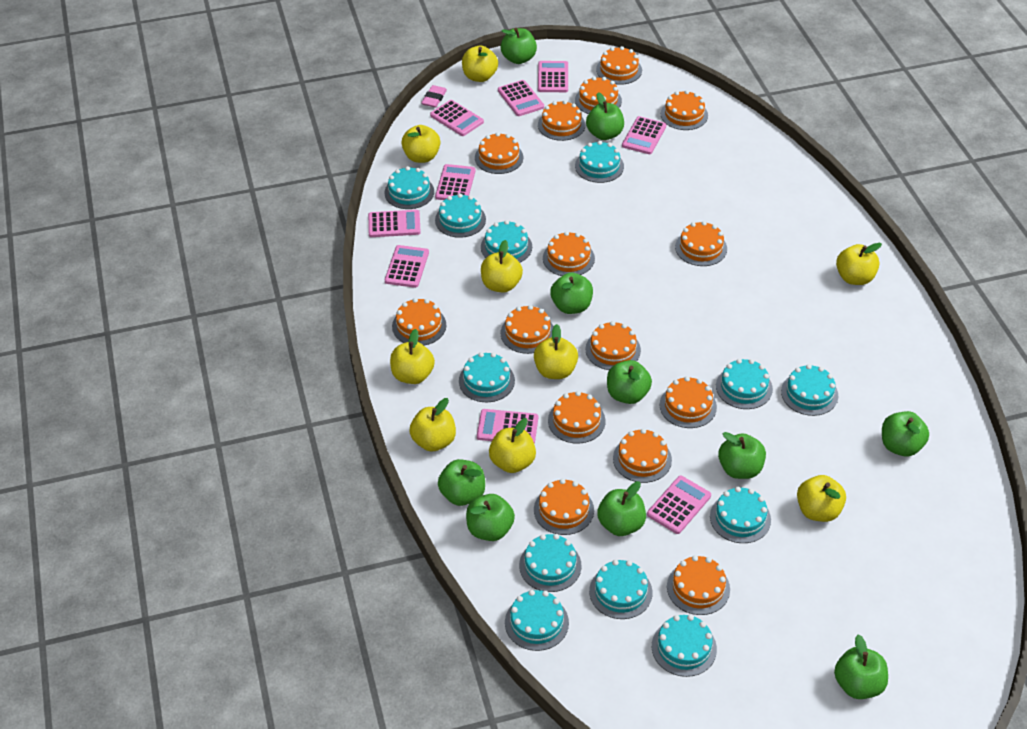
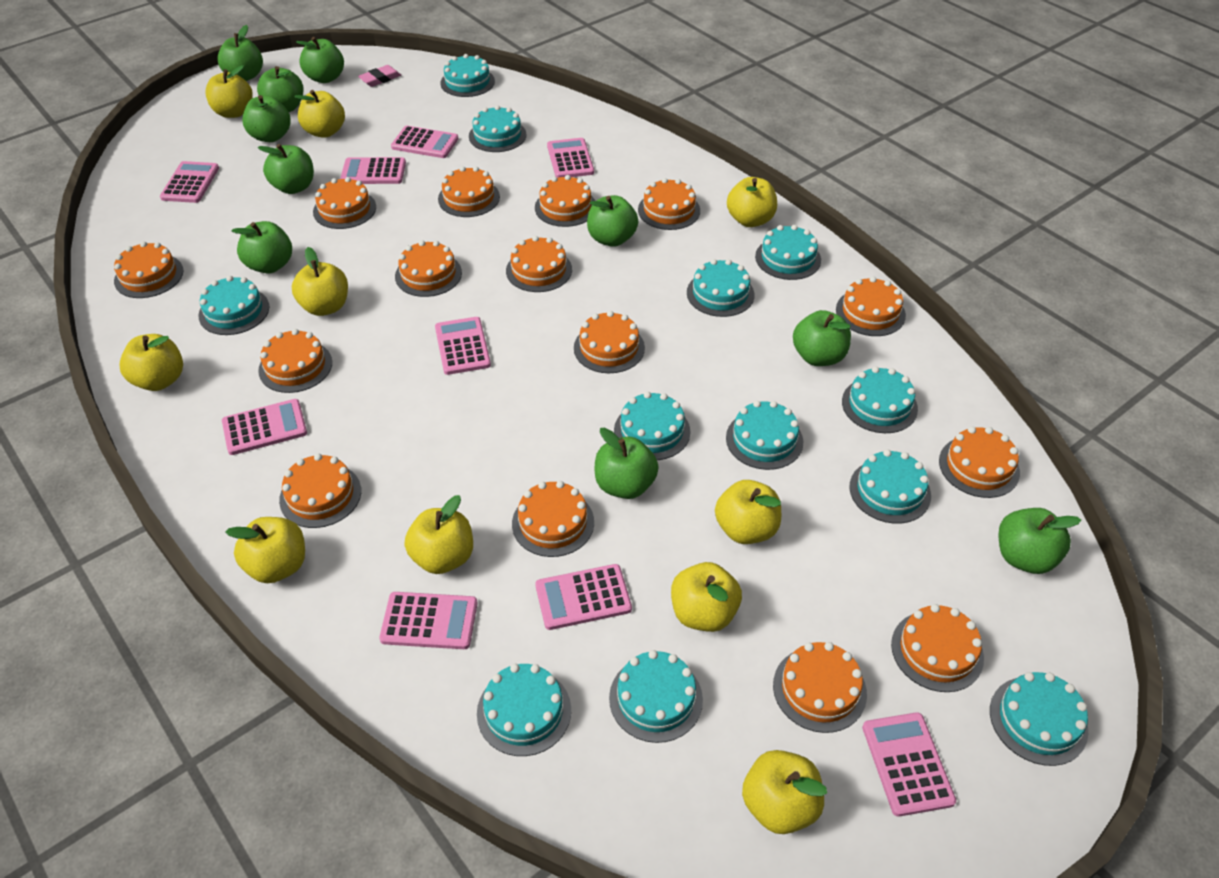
yellow apple: 9 -> 10

